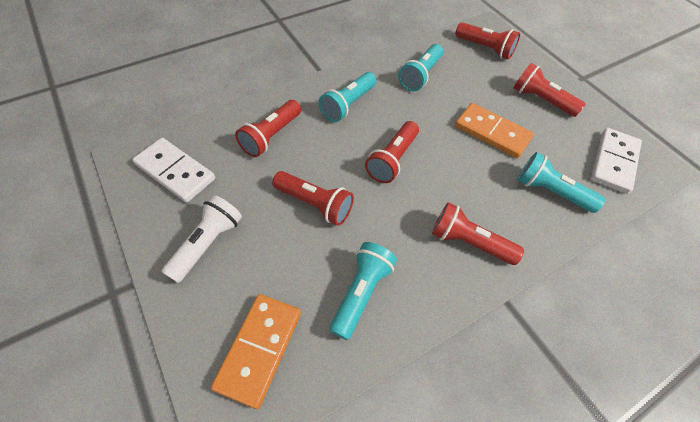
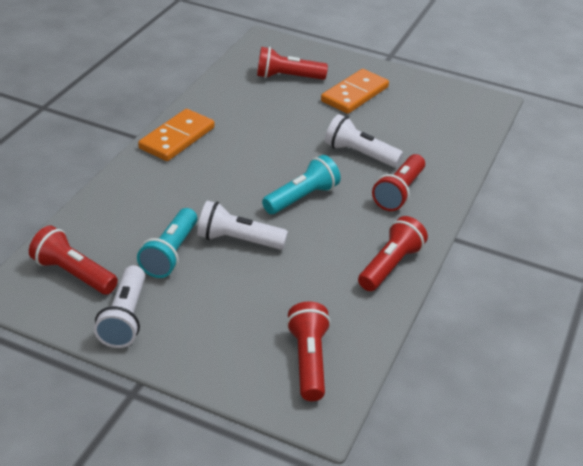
red flashlight: 6 -> 5
turquoise flashlight: 4 -> 2
white domino: 2 -> 0
white flashlight: 1 -> 3

